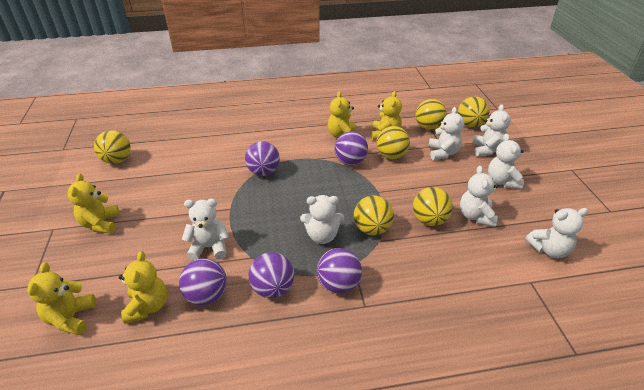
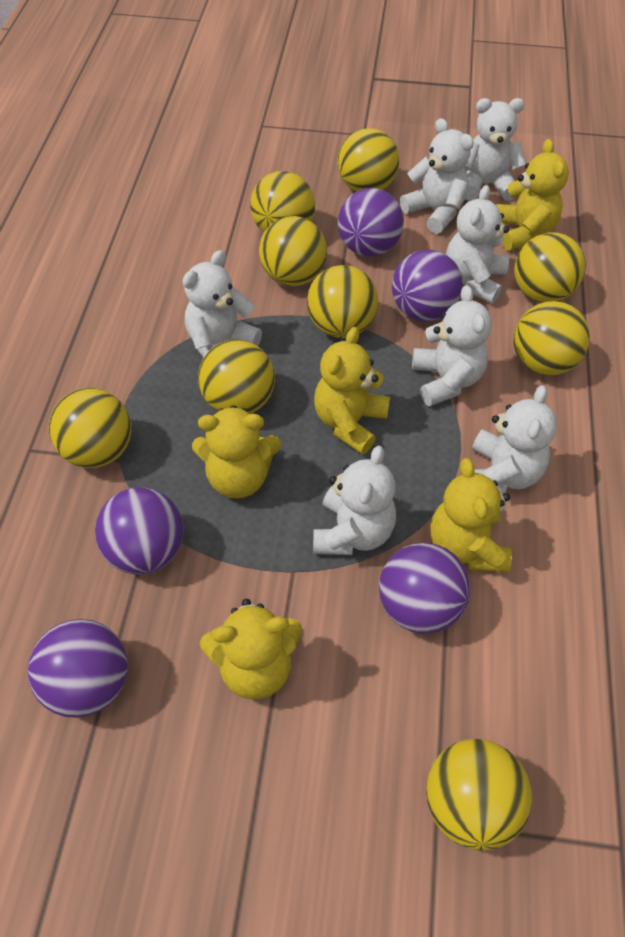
yellow ball: 6 -> 9

